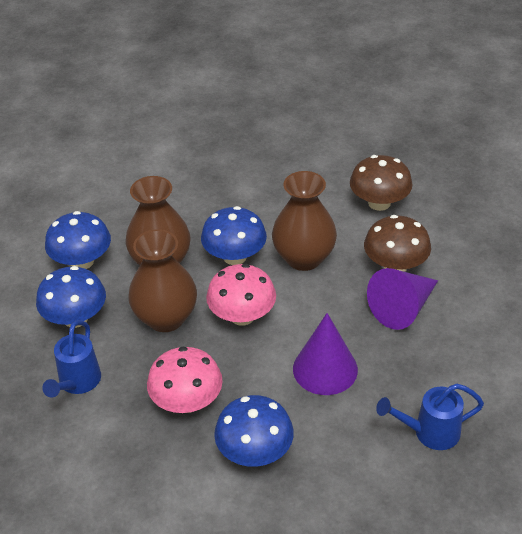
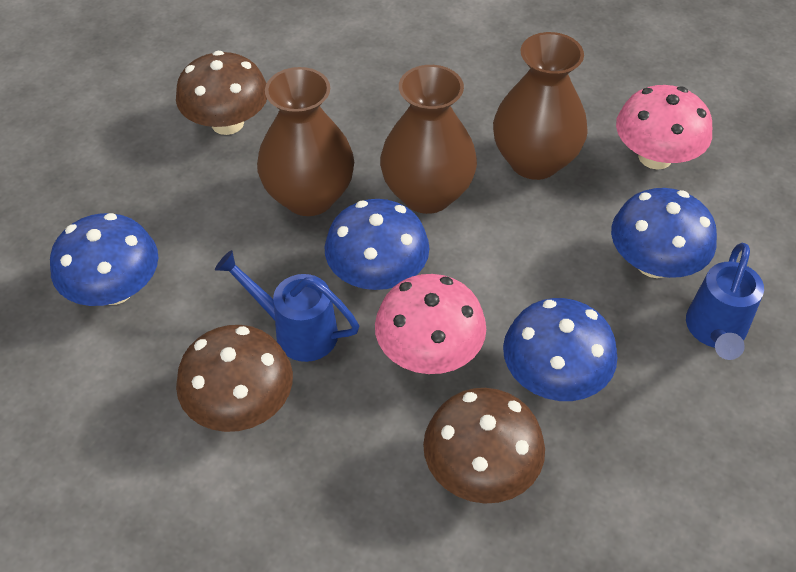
brown mushroom: 2 -> 3
purple cone: 2 -> 0

